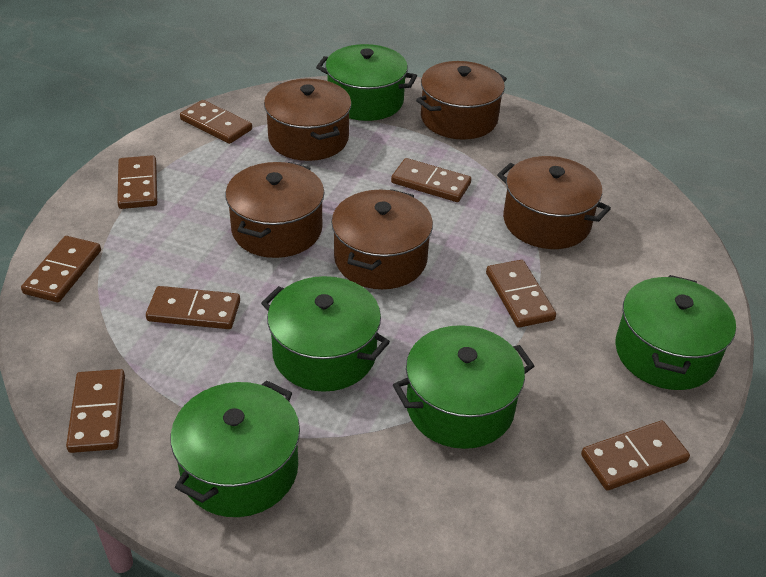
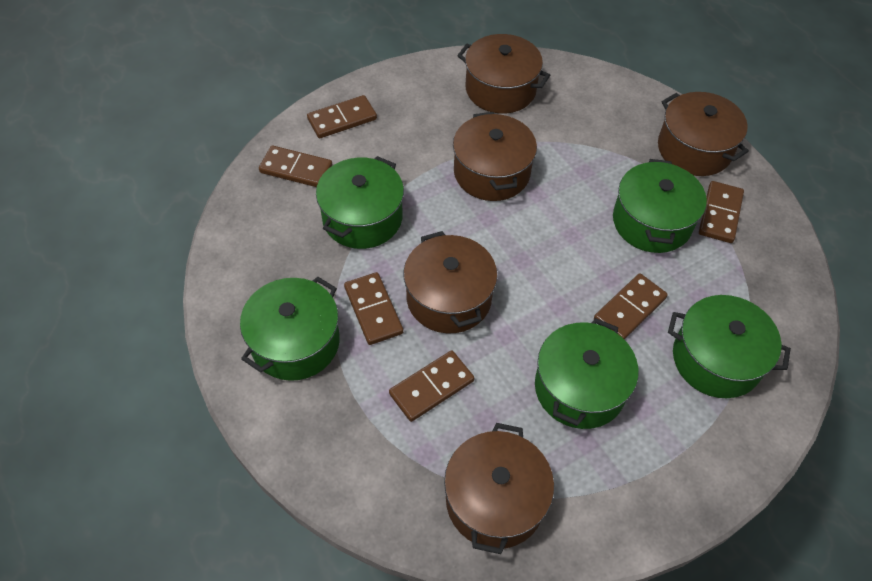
brown domino: 8 -> 6

